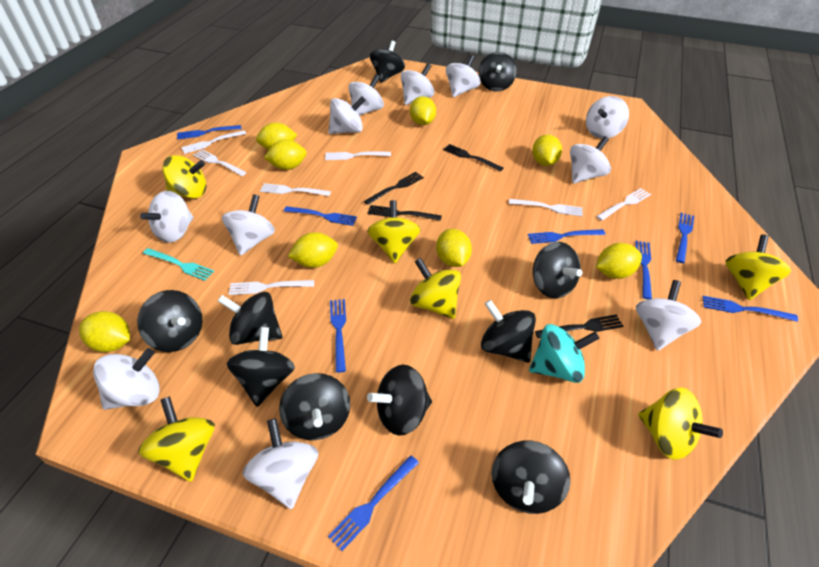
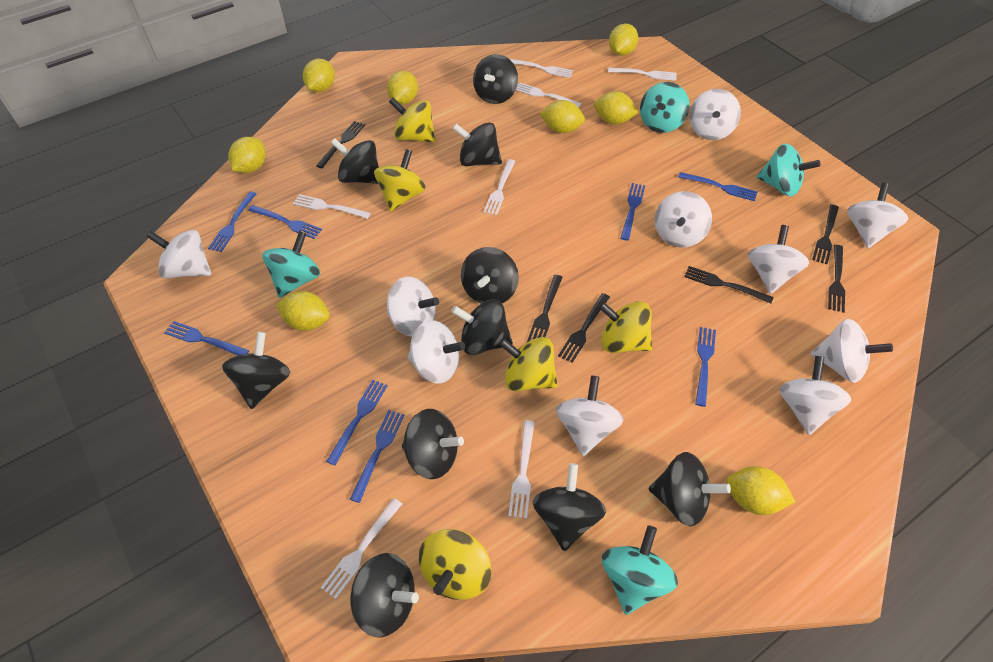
black fork: 4 -> 6
turquoise fork: 1 -> 0
turquoise spinning top: 1 -> 4
white spinning top: 11 -> 10
yellow spinning top: 6 -> 5

